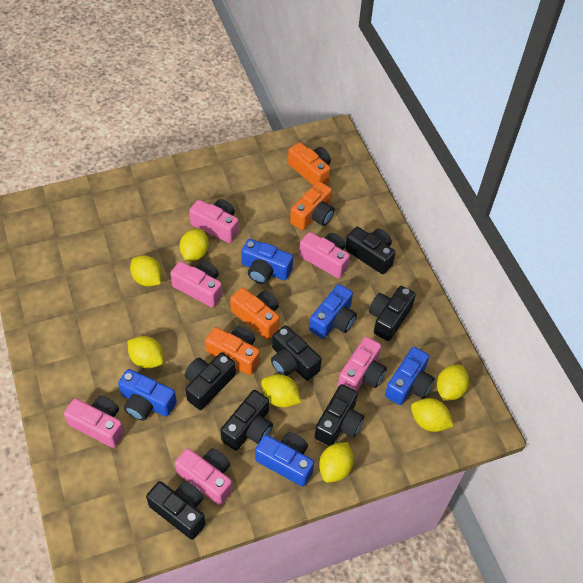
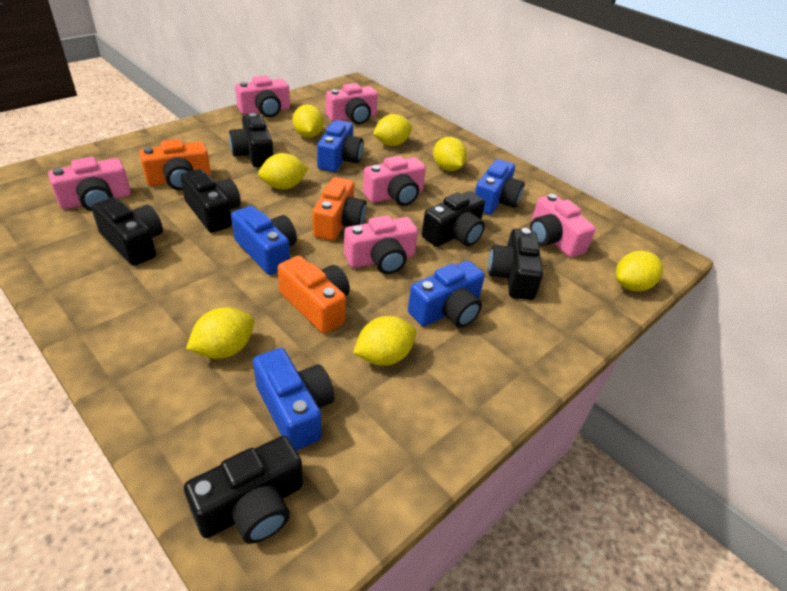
black camera: 7 -> 6
orange camera: 4 -> 3

